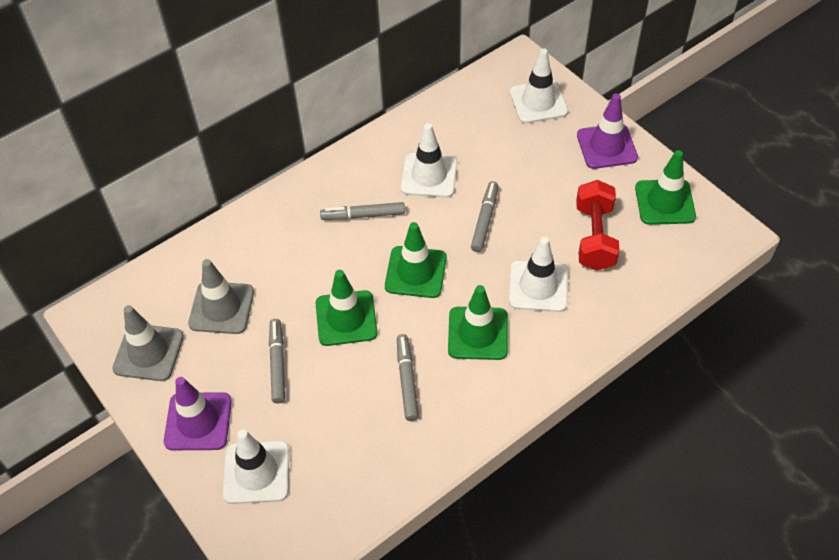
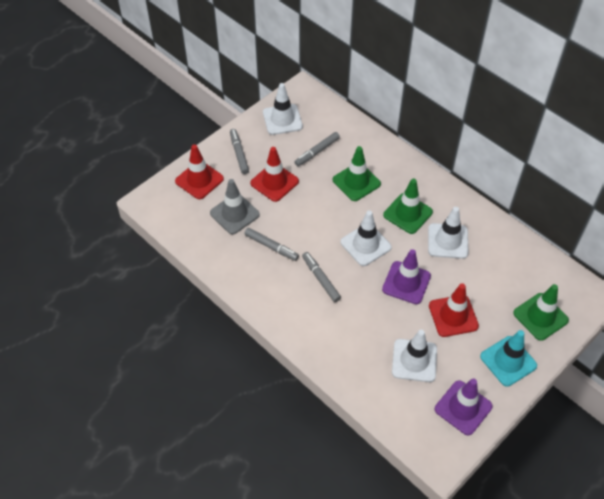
green traffic cone: 4 -> 3
grey traffic cone: 2 -> 1
red dumbbell: 1 -> 0
red traffic cone: 0 -> 3
turquoise traffic cone: 0 -> 1

